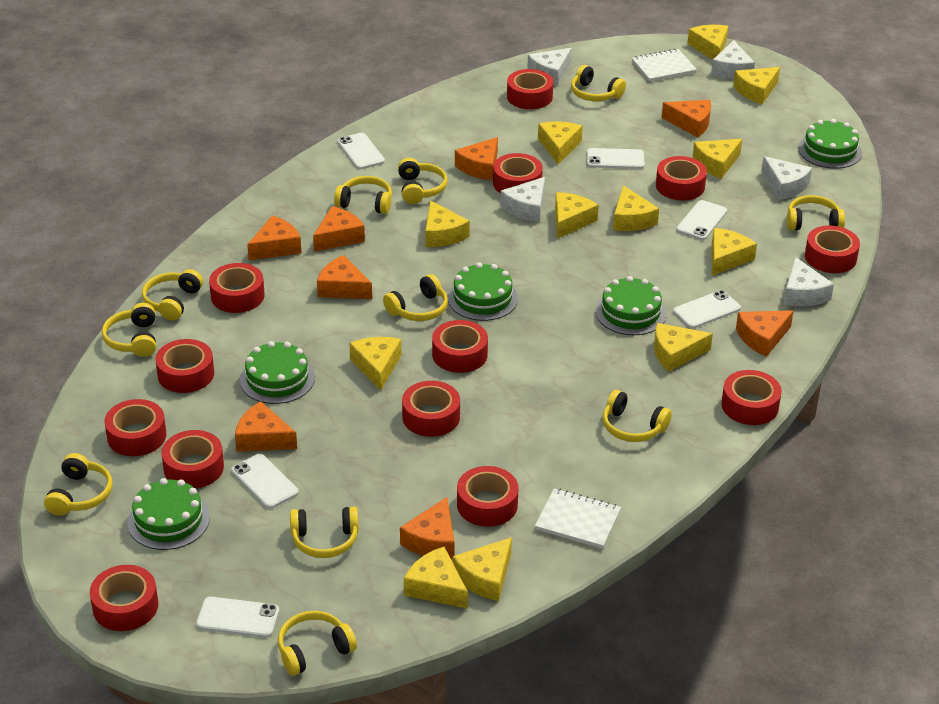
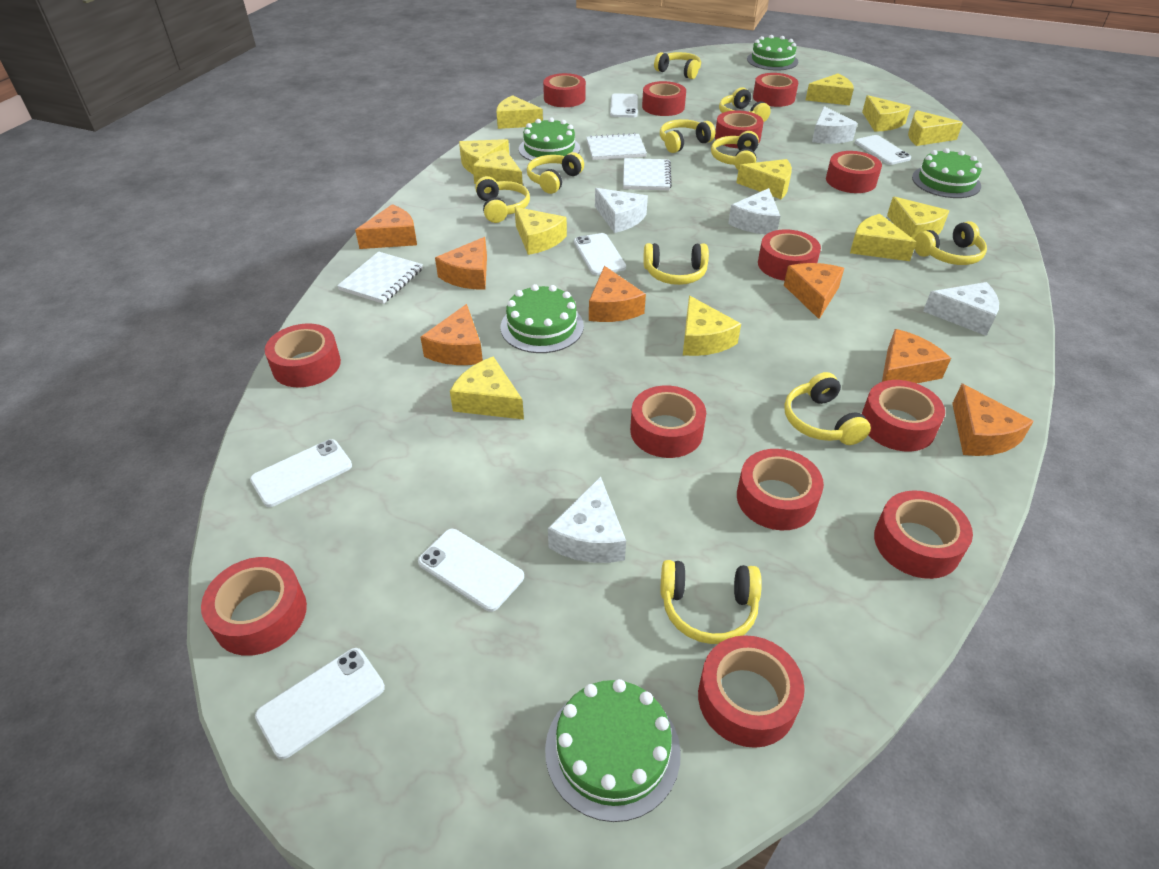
orange cheese: 8 -> 7
white notebook: 2 -> 3
yellow headphones: 11 -> 10

